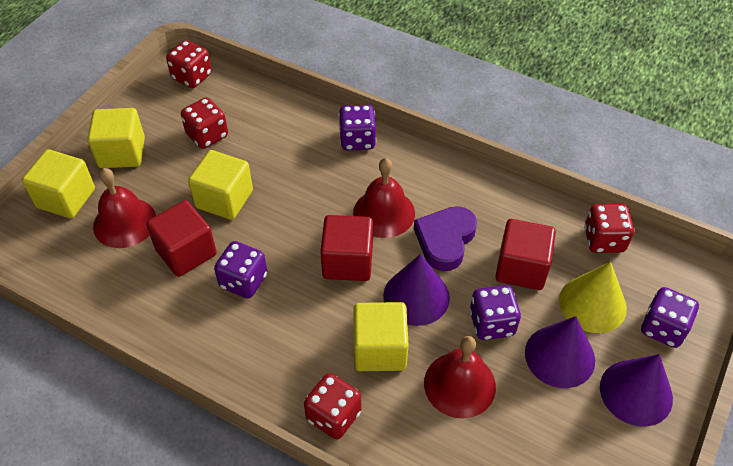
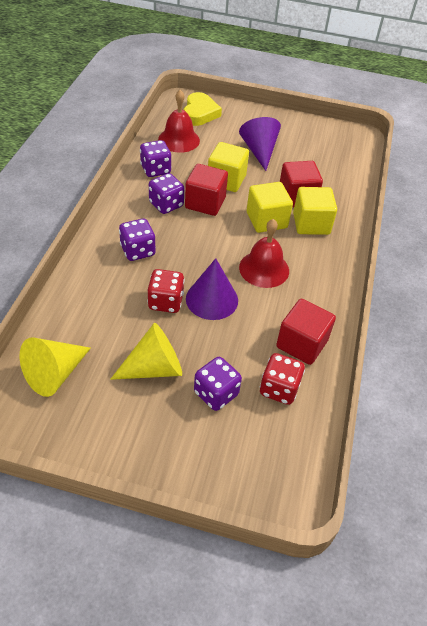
purple cone: 3 -> 2
purple heart: 1 -> 0
red bell: 3 -> 2
red dice: 4 -> 2
yellow cone: 1 -> 2
yellow cube: 4 -> 3
yellow heart: 0 -> 1

